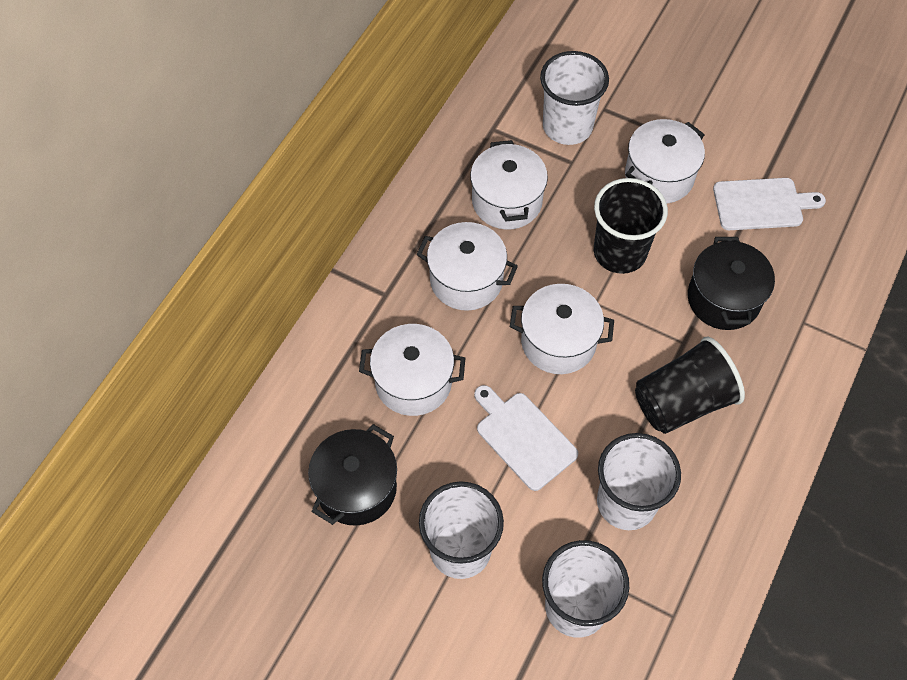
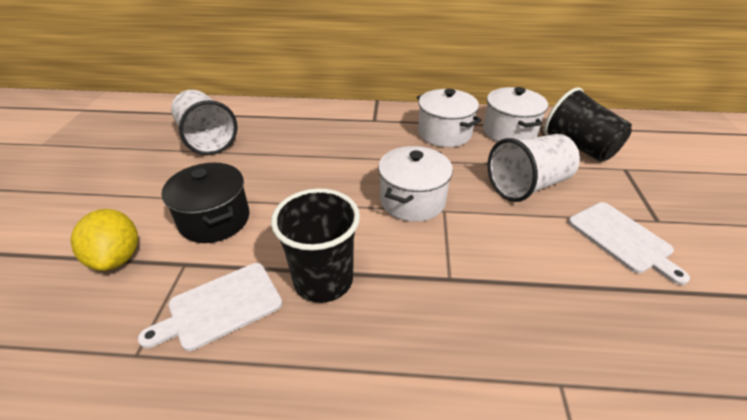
black pot: 2 -> 1
white cup: 4 -> 2
white pot: 5 -> 3
yellow lemon: 0 -> 1

